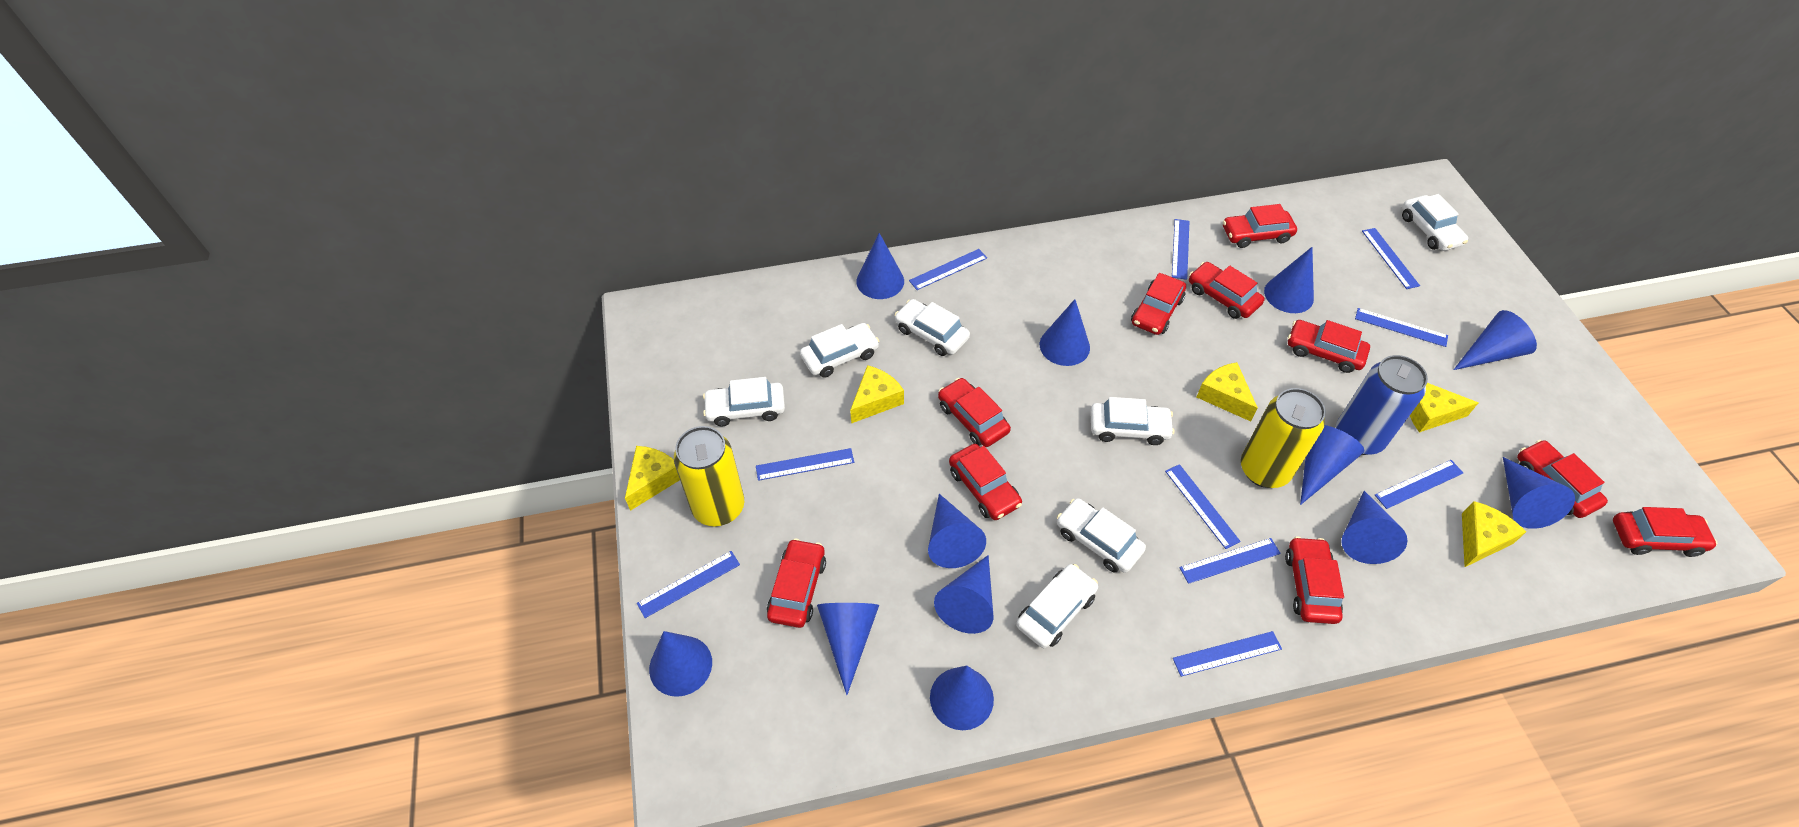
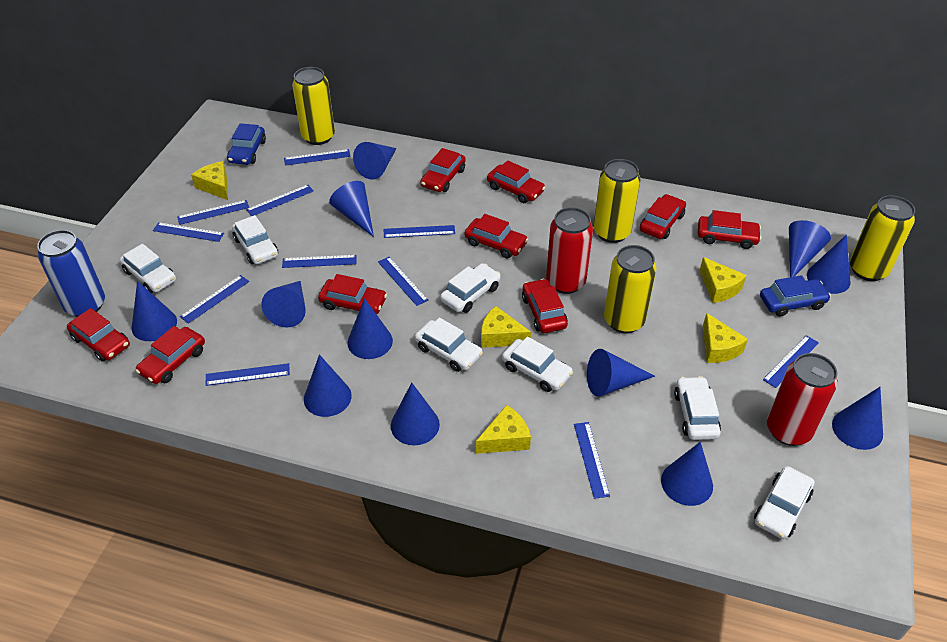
blue car: 0 -> 2
blue ruler: 10 -> 11
red can: 0 -> 2
red car: 10 -> 9
yellow can: 2 -> 4

